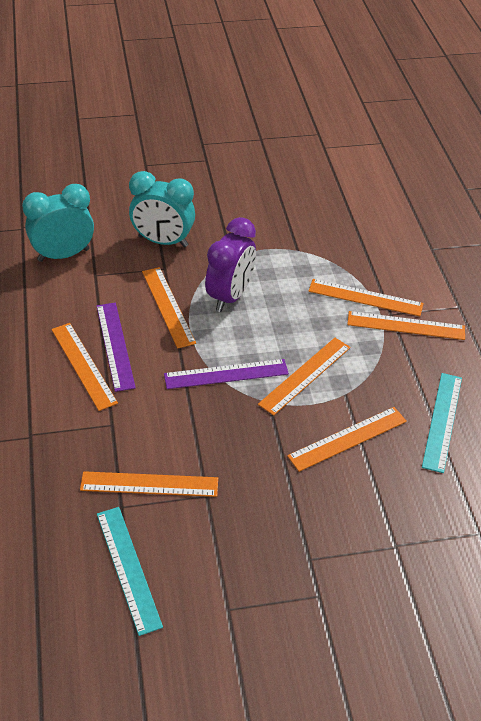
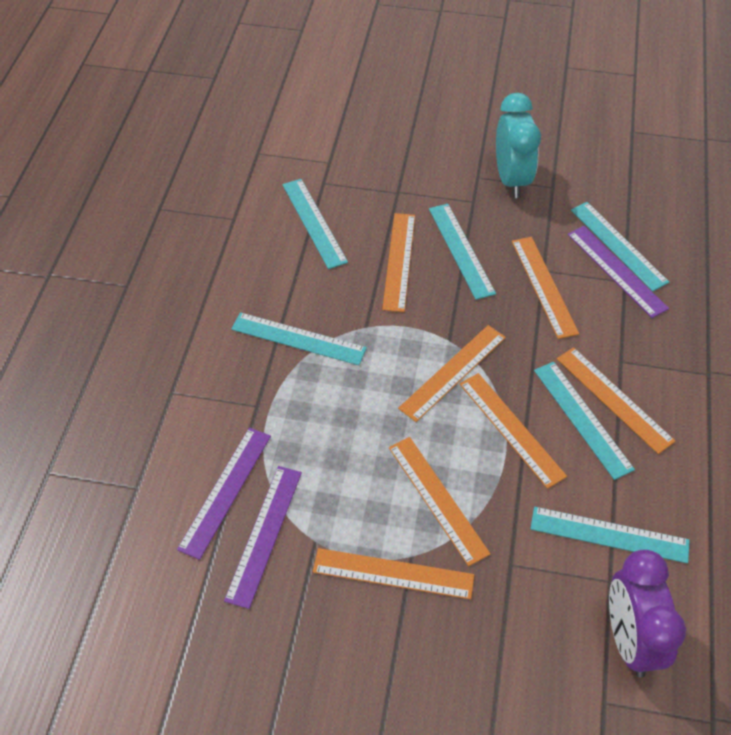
purple ruler: 2 -> 3
turquoise clock: 2 -> 1
turquoise ruler: 2 -> 6

